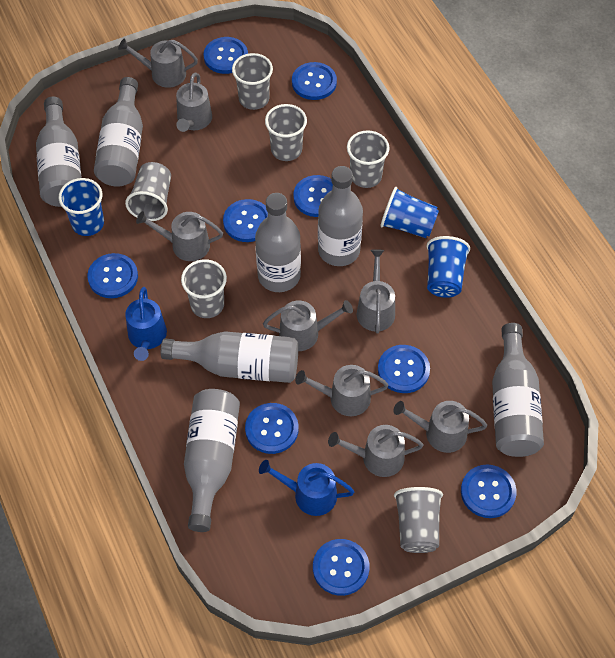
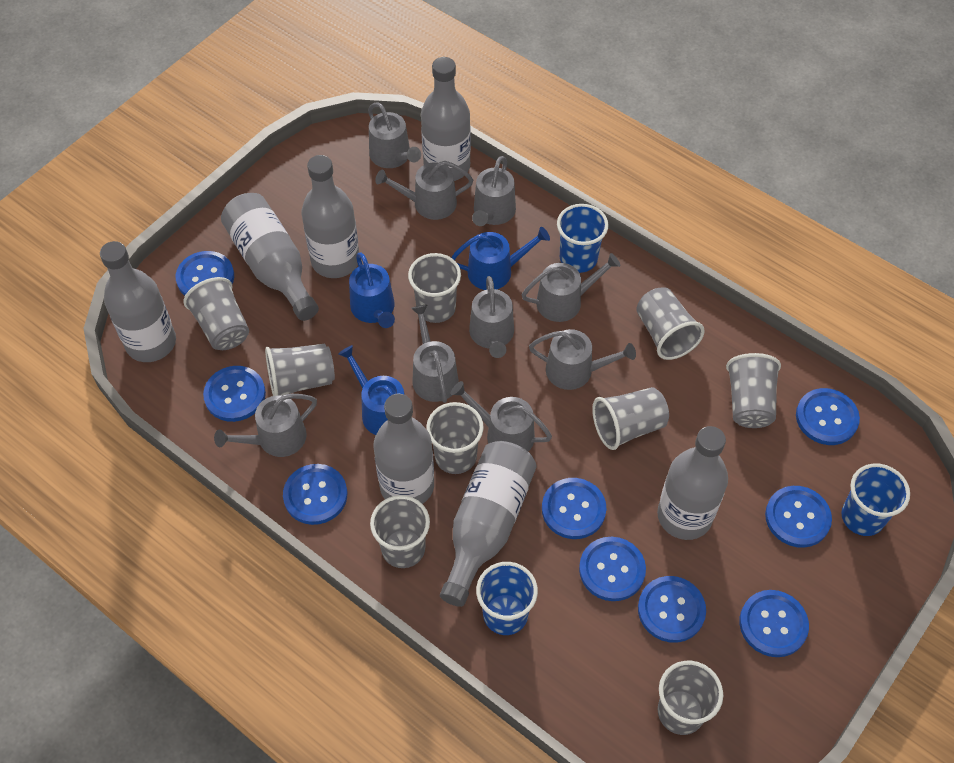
blue watering can: 2 -> 3
grey cup: 6 -> 9
grey watering can: 8 -> 9

